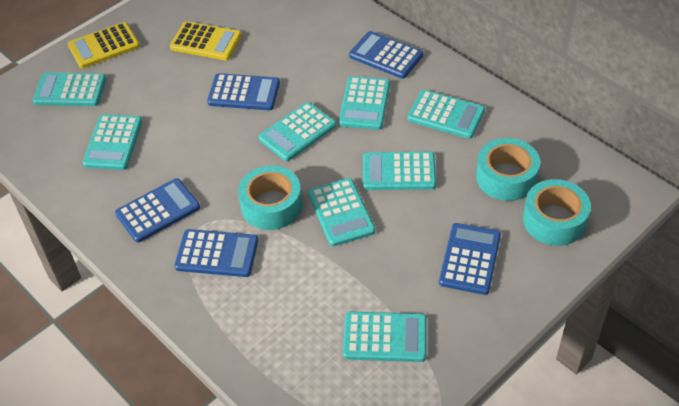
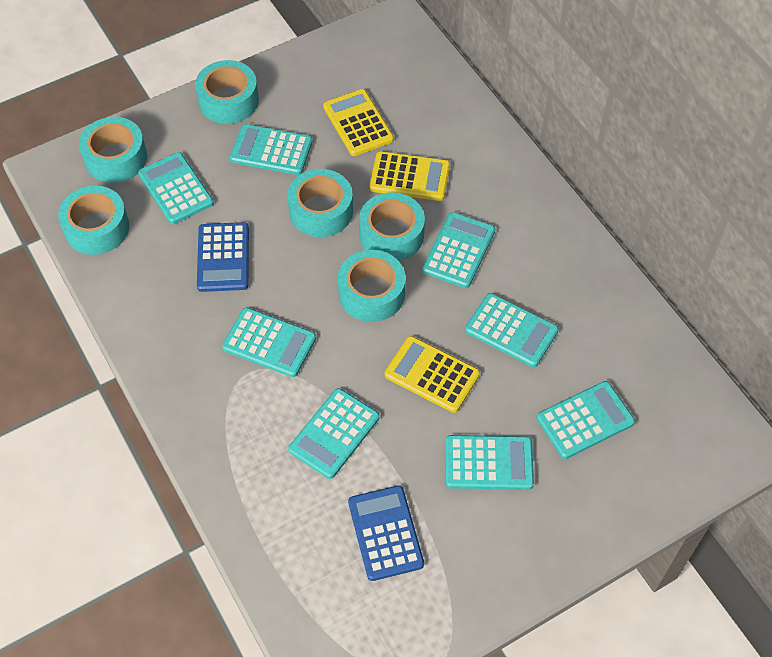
blue calculator: 5 -> 2
turquoise tape: 3 -> 6
yellow calculator: 2 -> 3

